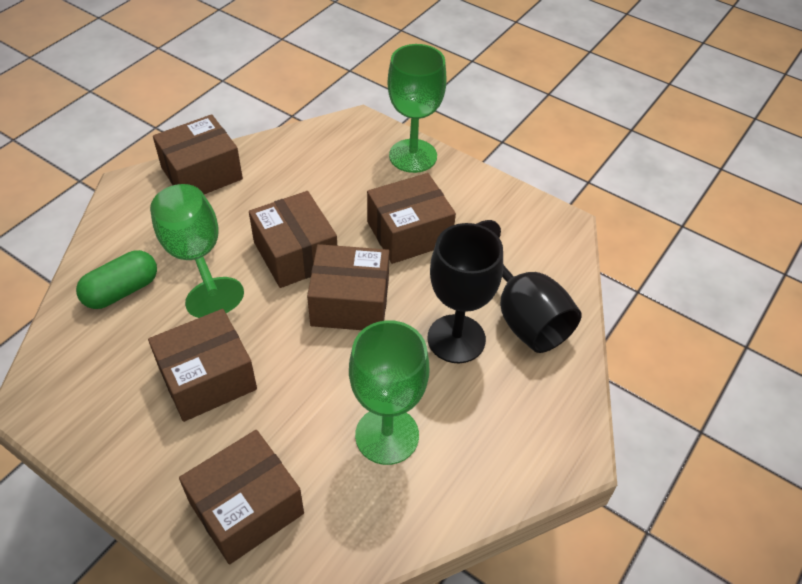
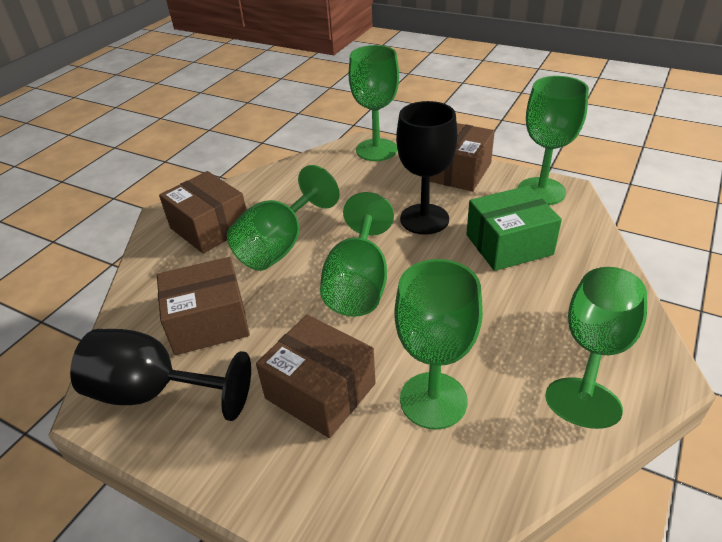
brown box: 6 -> 4
green box: 0 -> 1
green capsule: 1 -> 0
green goblet: 3 -> 6

